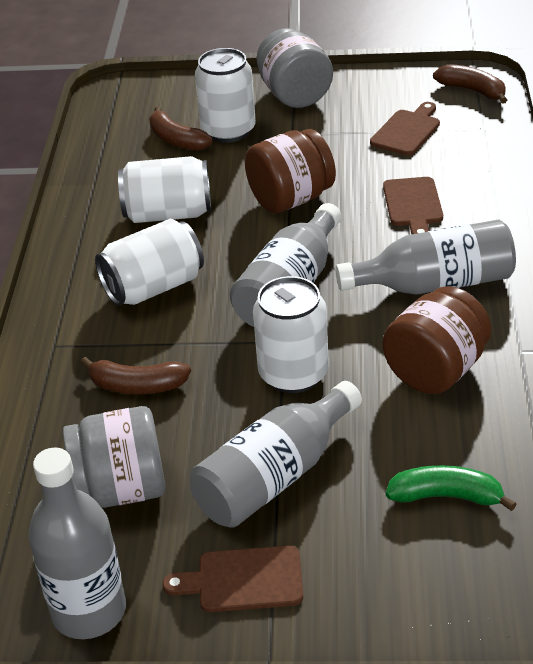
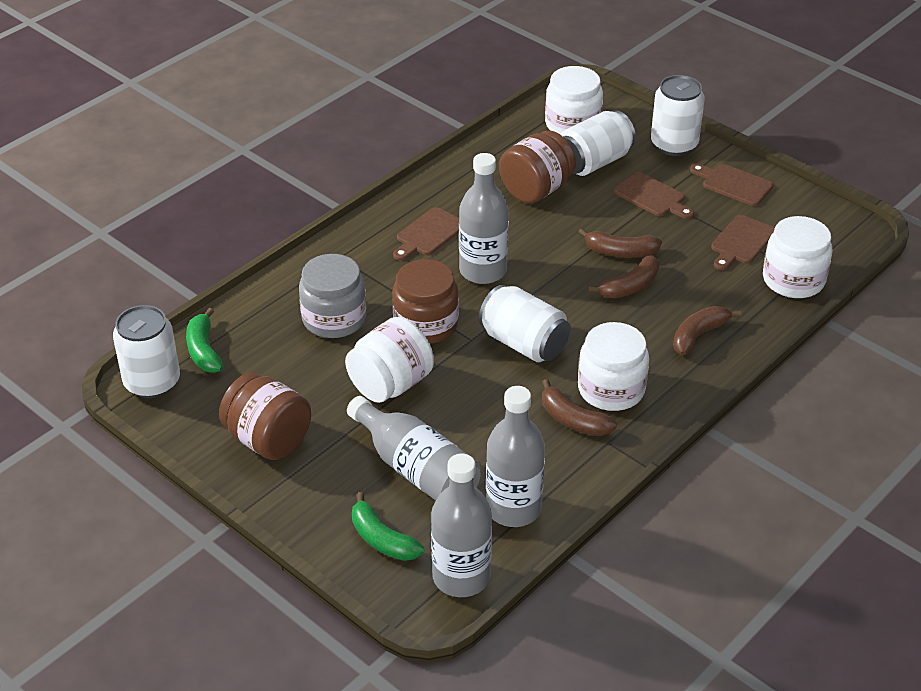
brown banana: 3 -> 4
brown cutting board: 3 -> 4
brown jar: 2 -> 3
green banana: 1 -> 2
grey jar: 2 -> 1
white jar: 0 -> 4

